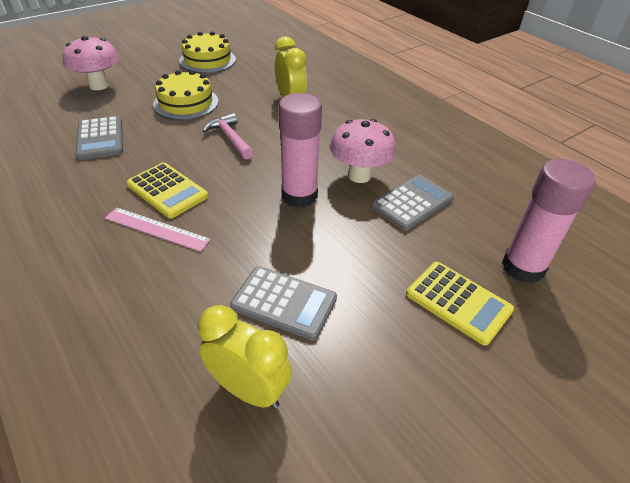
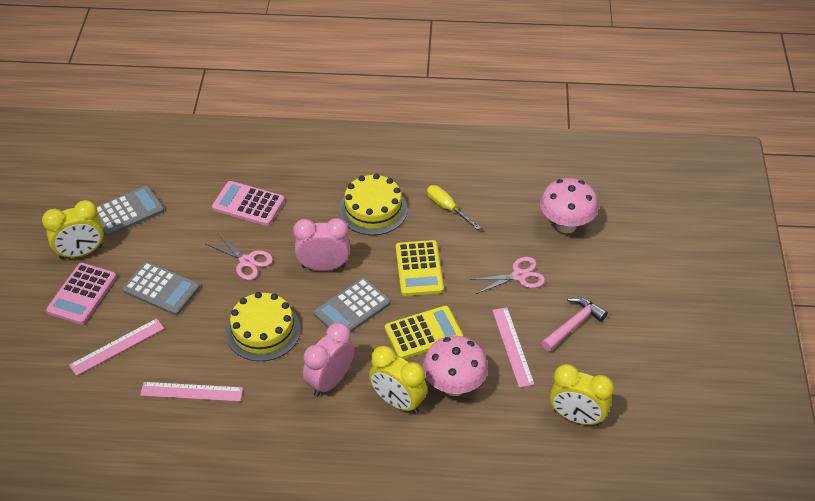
pink calculator: 0 -> 2
pink clock: 0 -> 2
pink glue stick: 2 -> 0
pink ruler: 1 -> 3
pink scissors: 0 -> 2
yellow clock: 2 -> 3
yellow screwdriver: 0 -> 1

